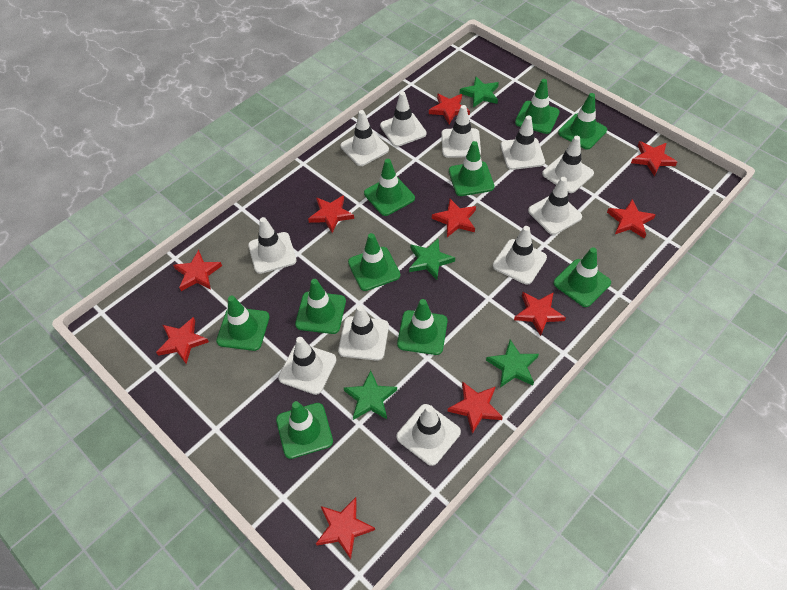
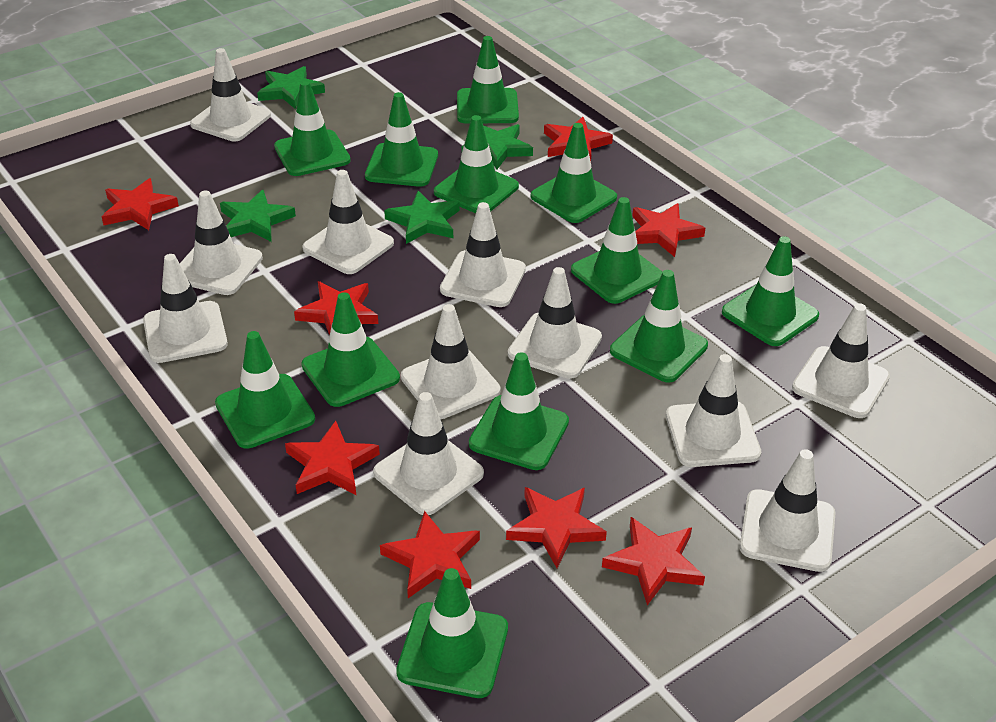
green traffic cone: 10 -> 12
red star: 10 -> 8

